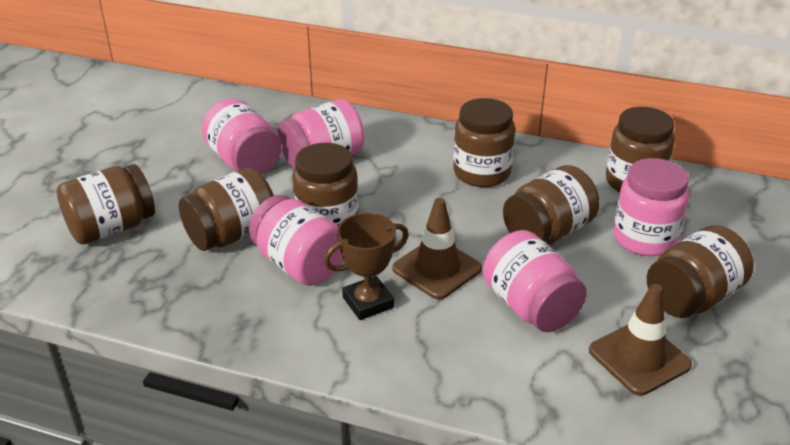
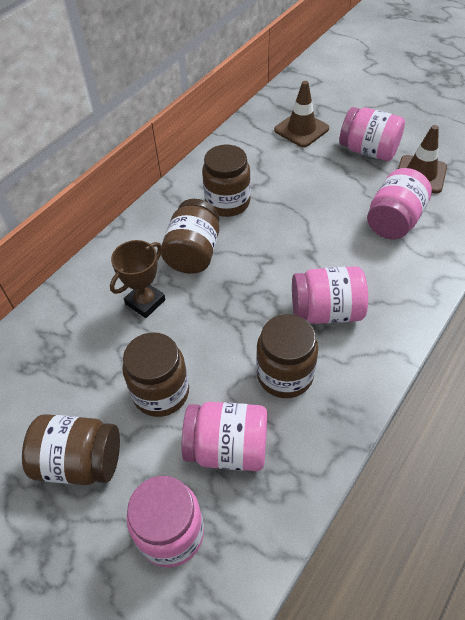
brown jar: 7 -> 5

